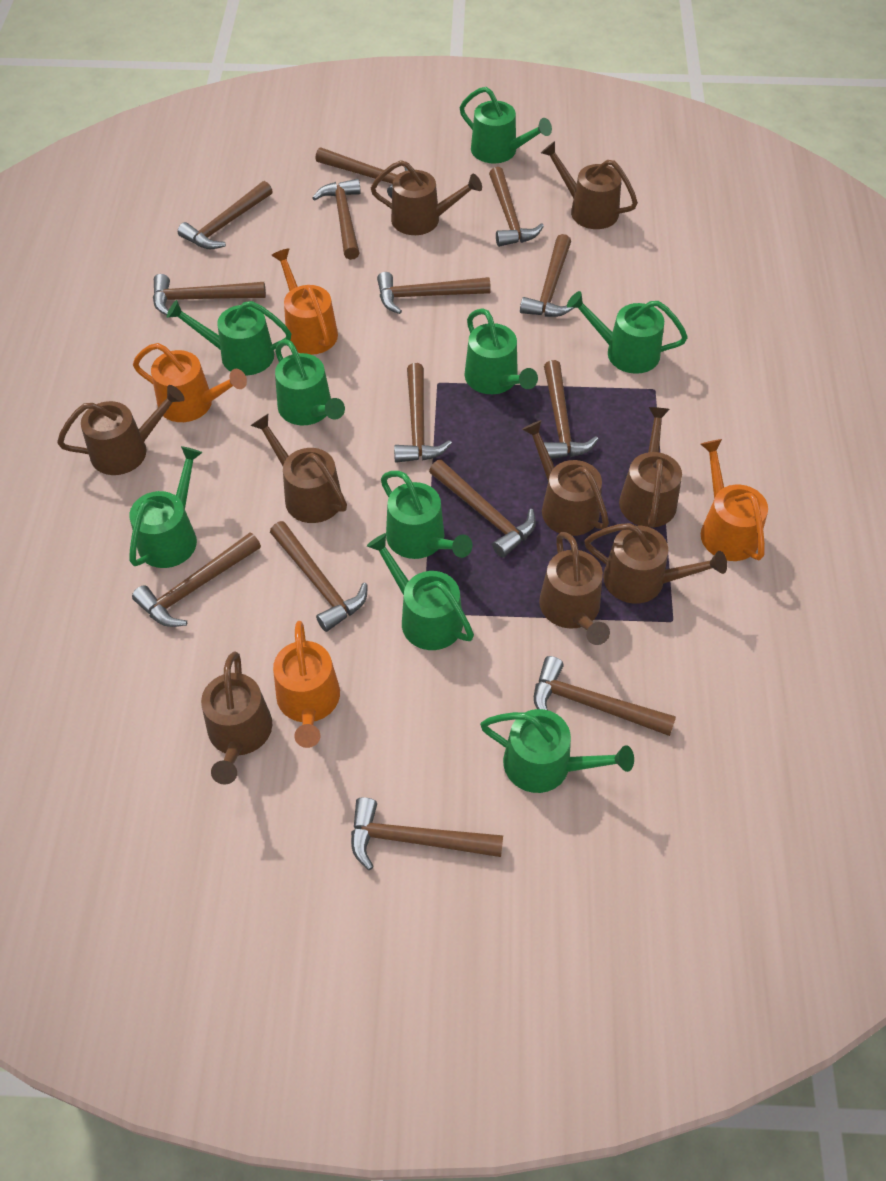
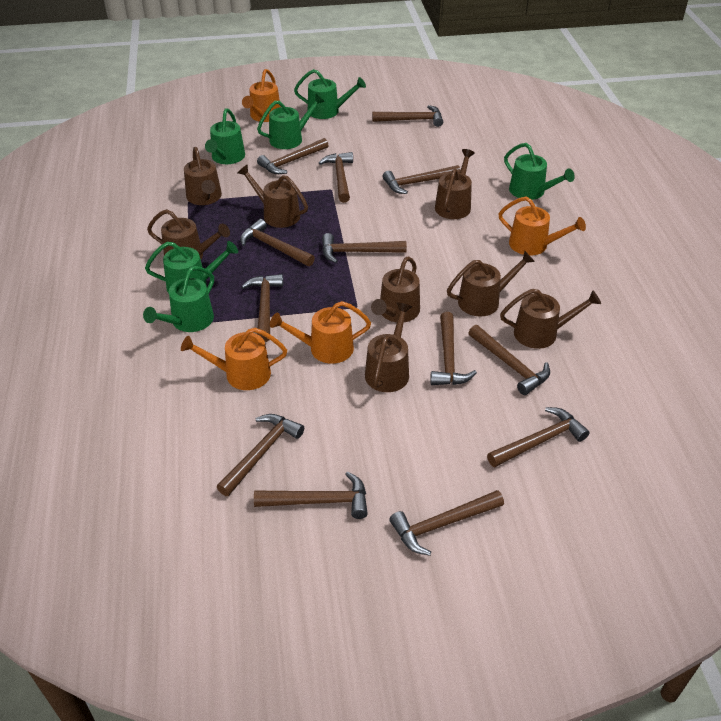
brown hammer: 14 -> 13
brown watering can: 9 -> 8
green watering can: 9 -> 6

